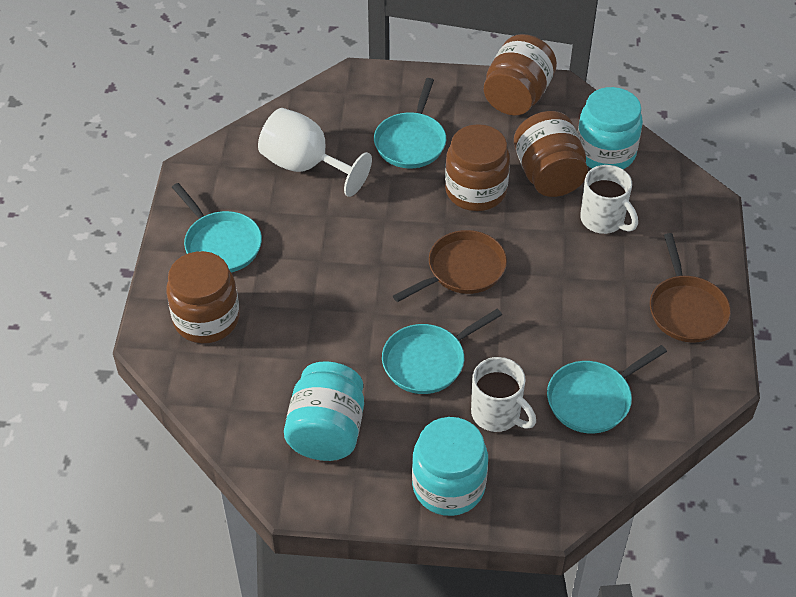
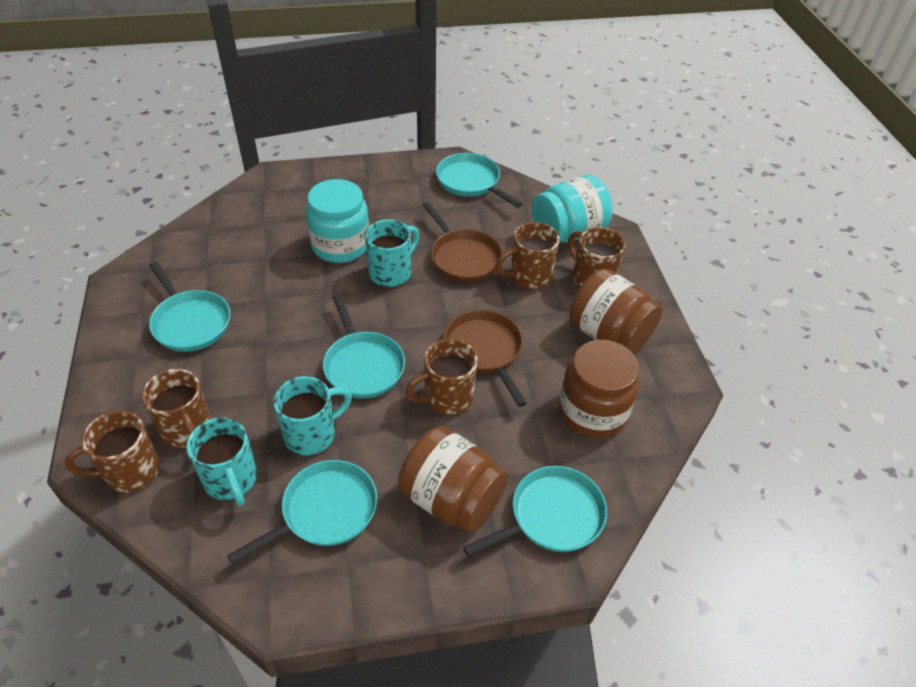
brown jar: 4 -> 3
brown mug: 0 -> 5
turquoise jar: 3 -> 2
turquoise mug: 0 -> 3
turquoise pan: 4 -> 5
white goblet: 1 -> 0
white mug: 2 -> 0

